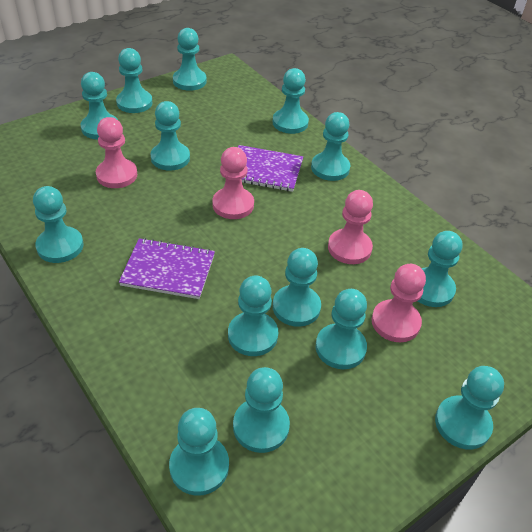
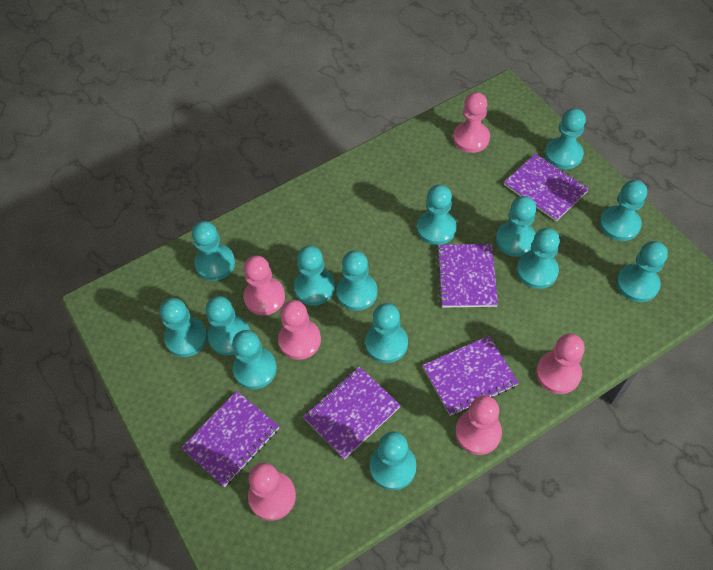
pink pawn: 4 -> 6
purple notebook: 2 -> 5

